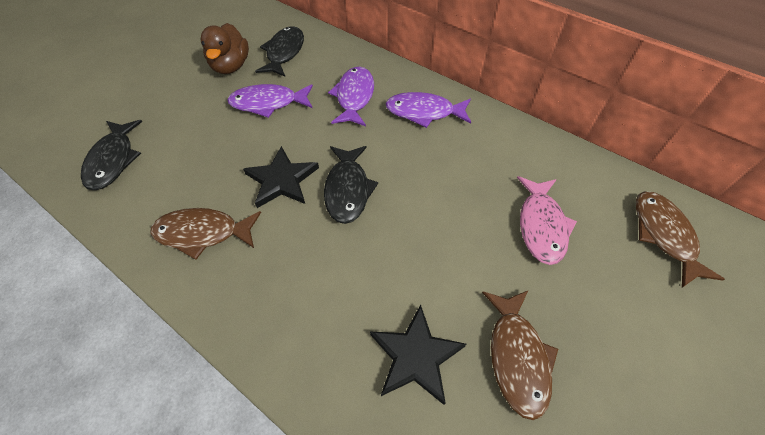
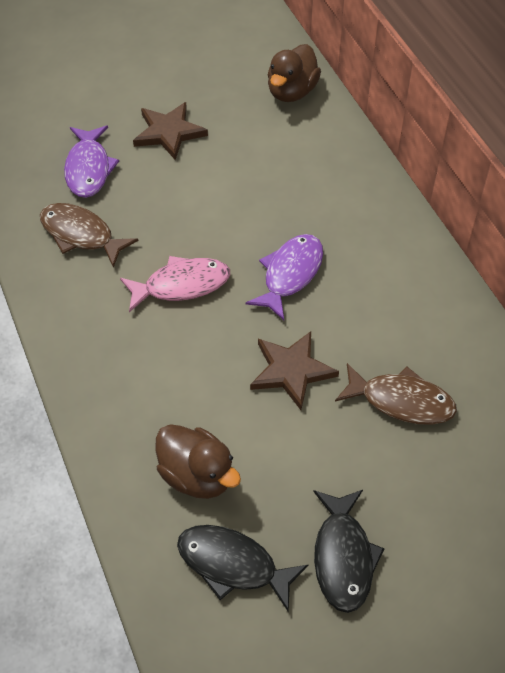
black fish: 3 -> 2
black star: 2 -> 0
brown duck: 1 -> 2
brown fish: 3 -> 2
brown star: 0 -> 2
purple fish: 3 -> 2

